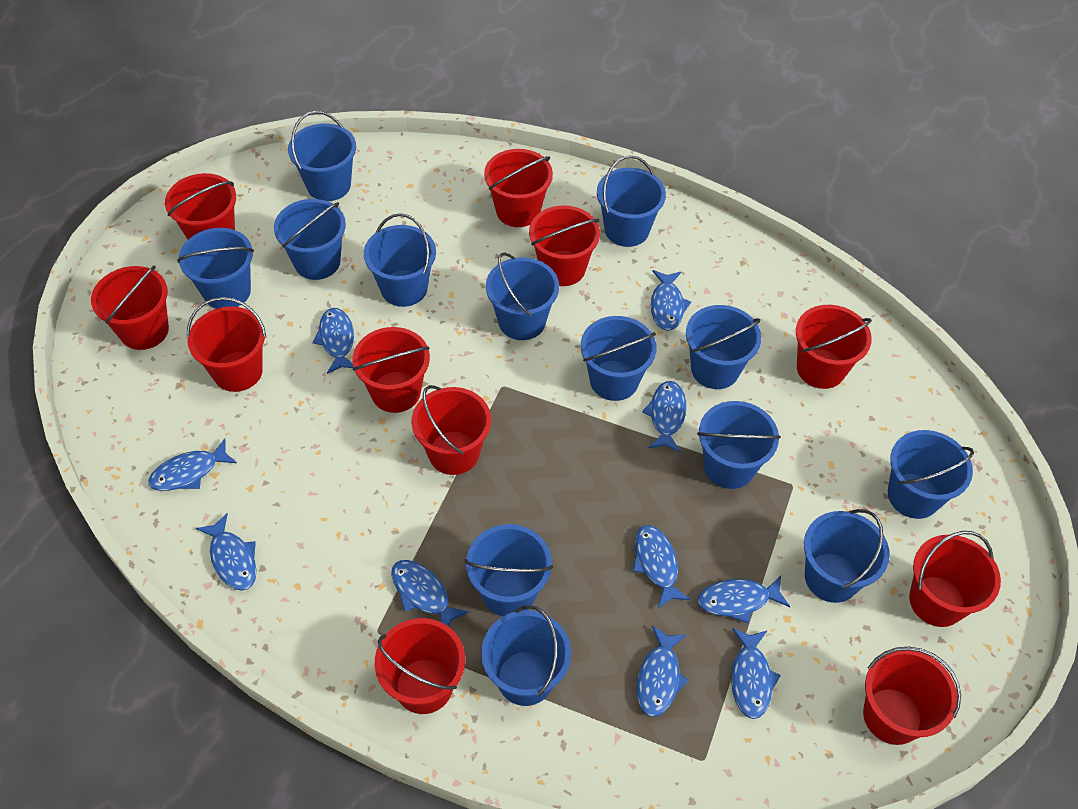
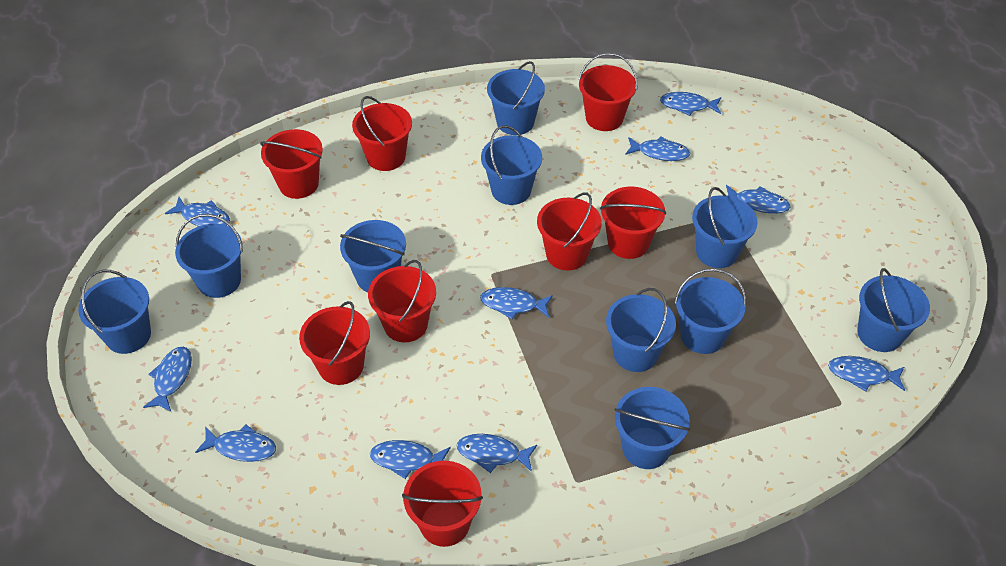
blue bucket: 13 -> 10
red bucket: 11 -> 8

